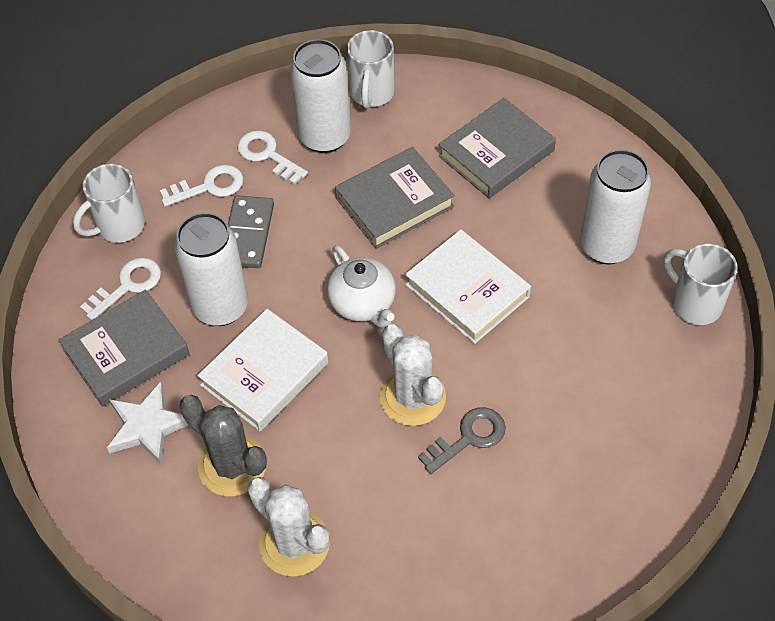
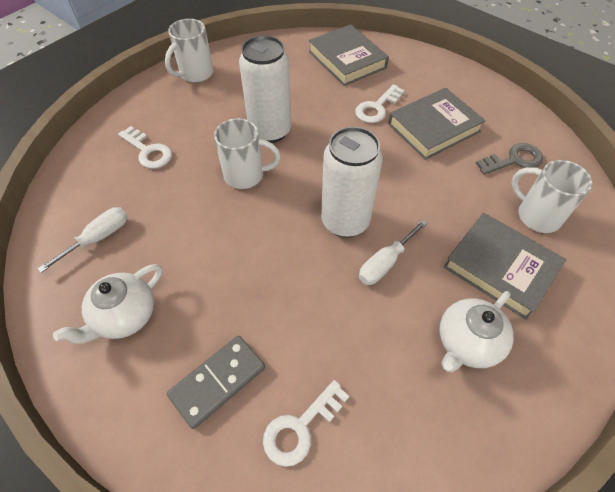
grey cactus: 1 -> 0
white book: 2 -> 0
white cactus: 2 -> 0
white can: 3 -> 2
white screwdriver: 0 -> 2
white star: 1 -> 0
white teapot: 1 -> 2

